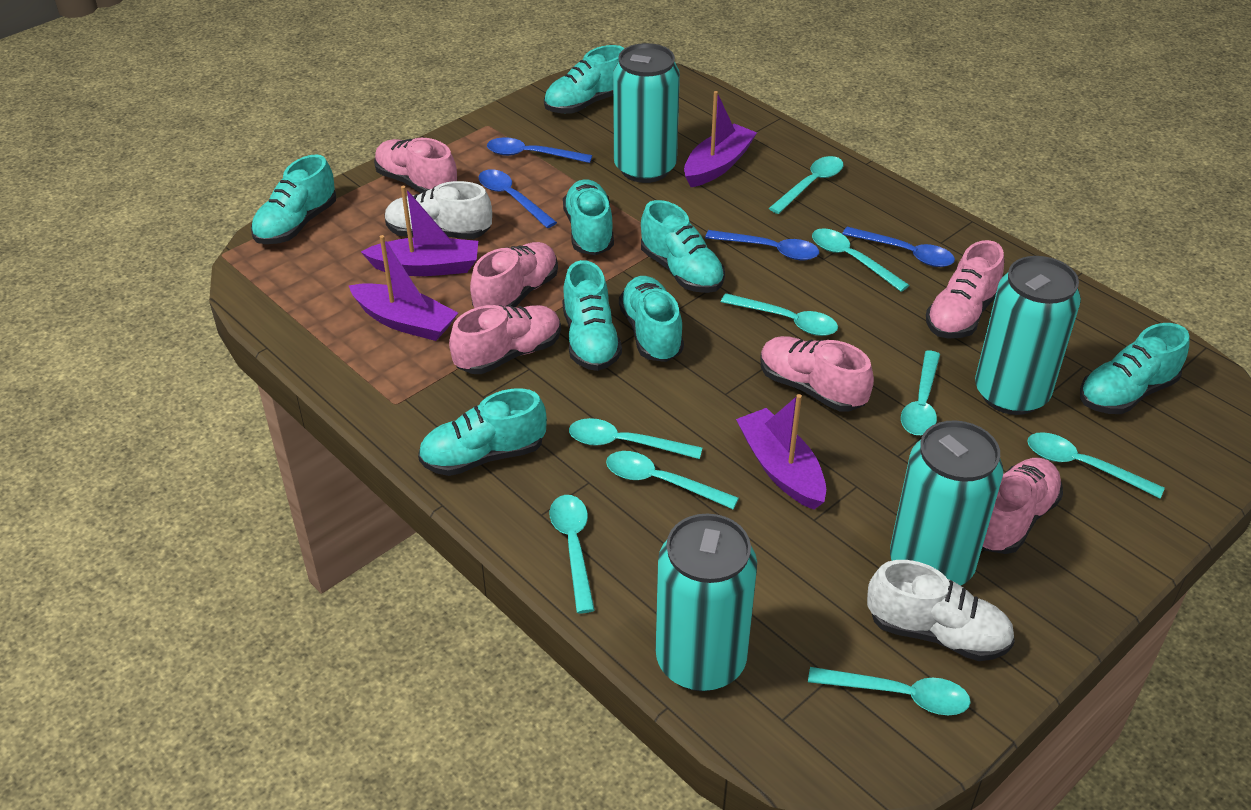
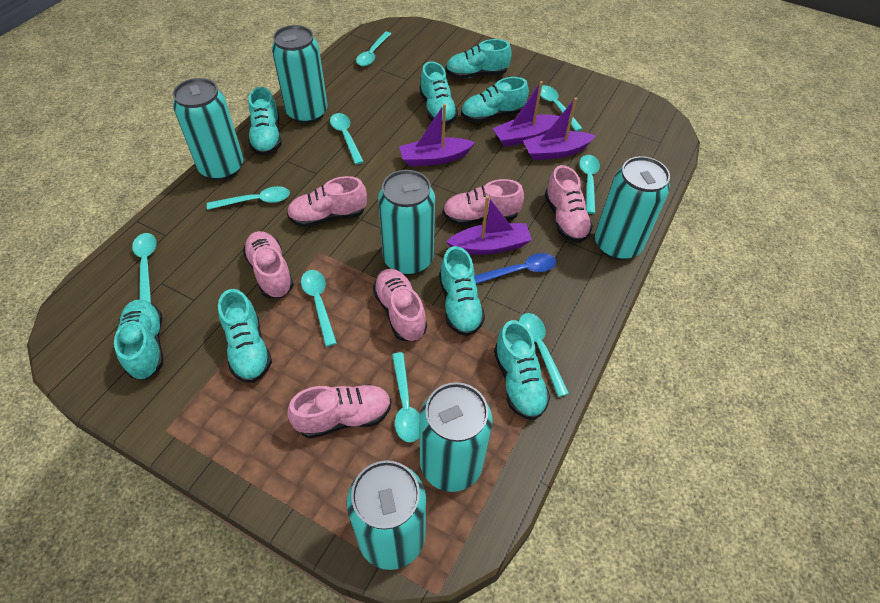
blue spoon: 4 -> 1
turquoise can: 4 -> 6
white shoe: 2 -> 0

